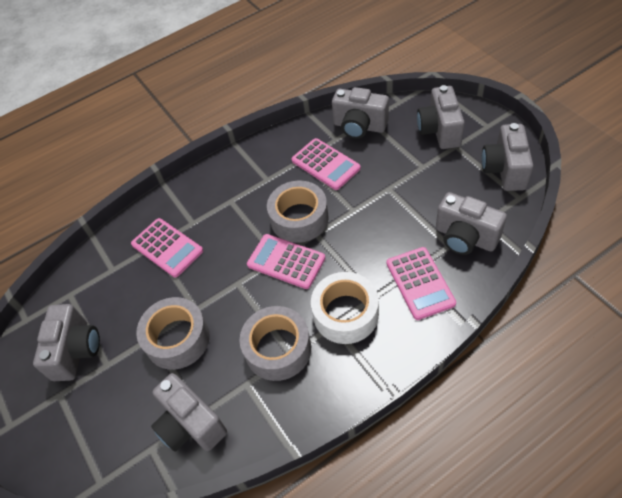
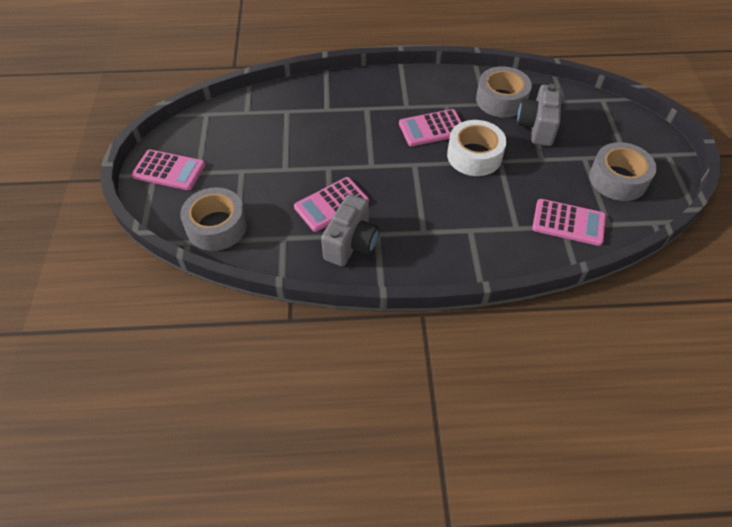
grey camera: 6 -> 2

